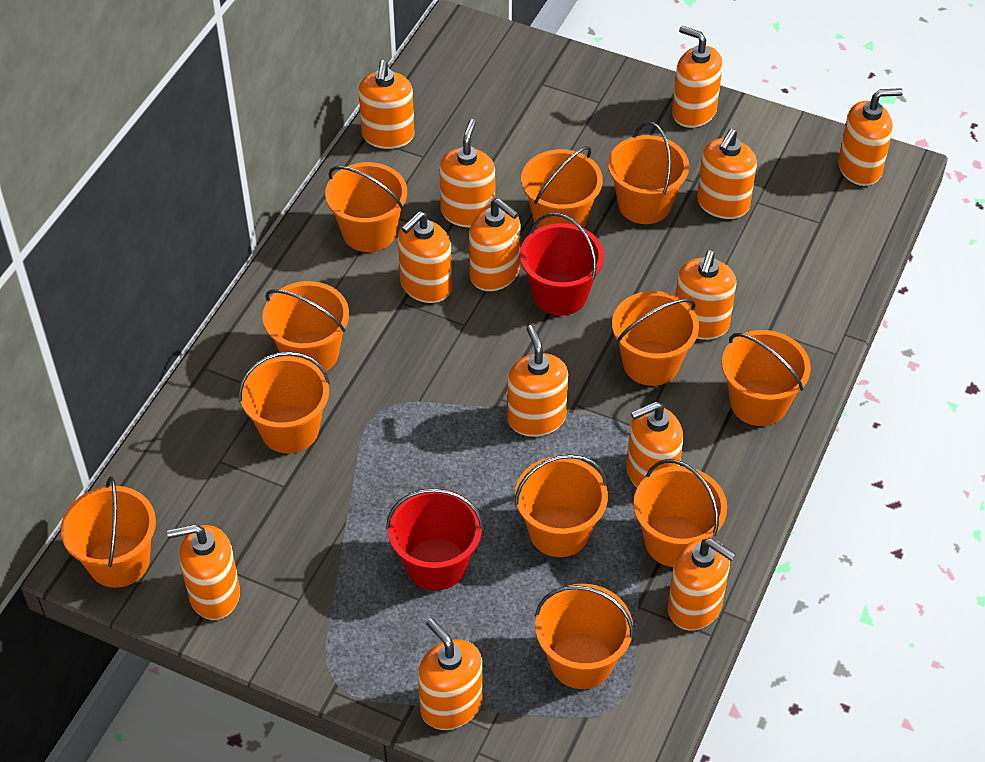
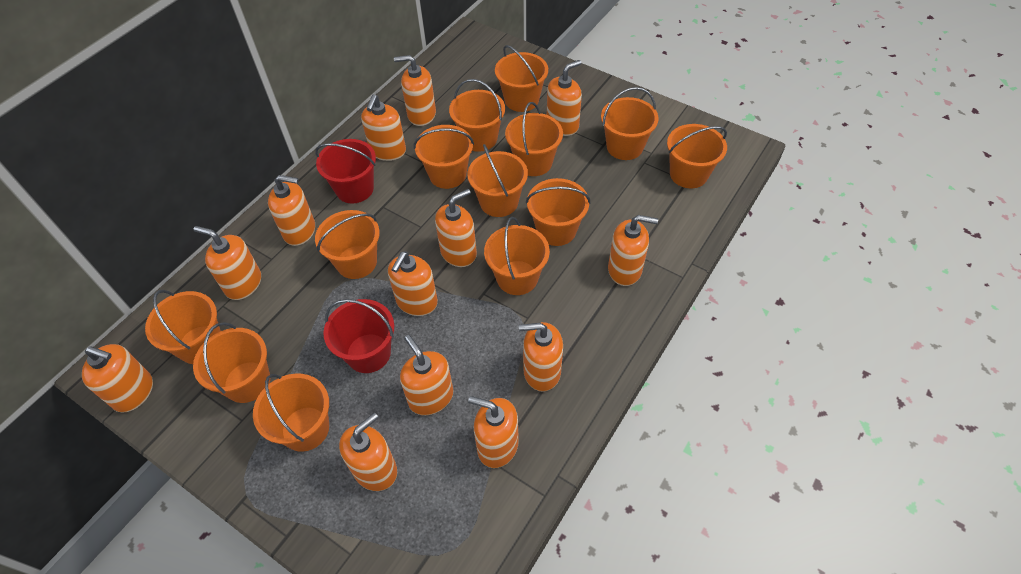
orange bucket: 11 -> 13

